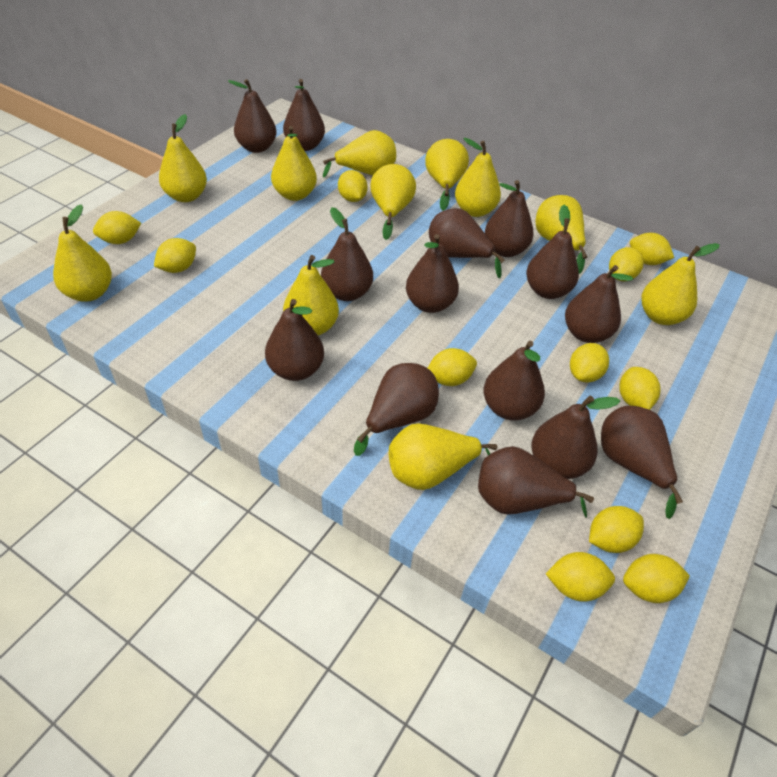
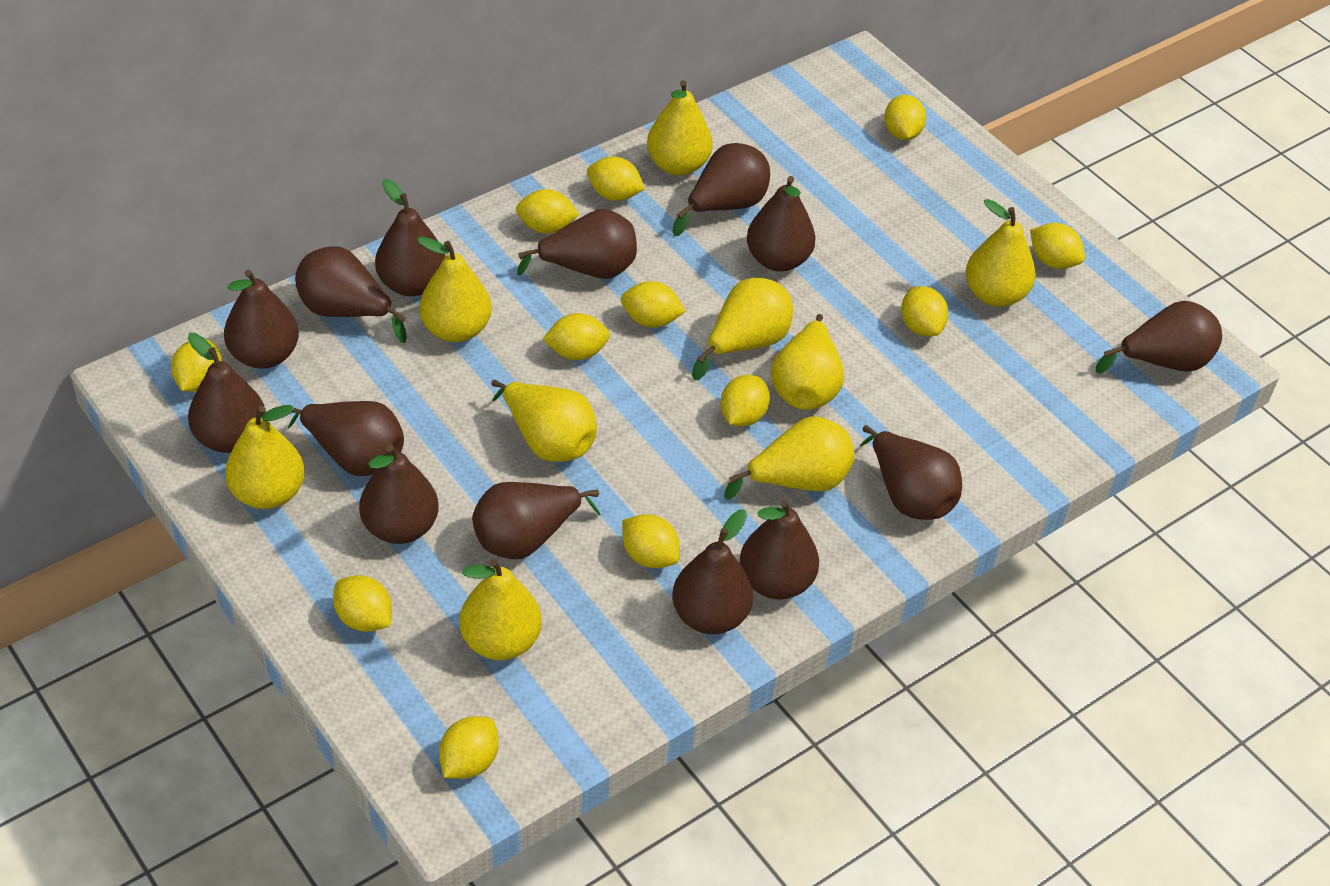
yellow lemon: 11 -> 12
yellow pear: 11 -> 9

